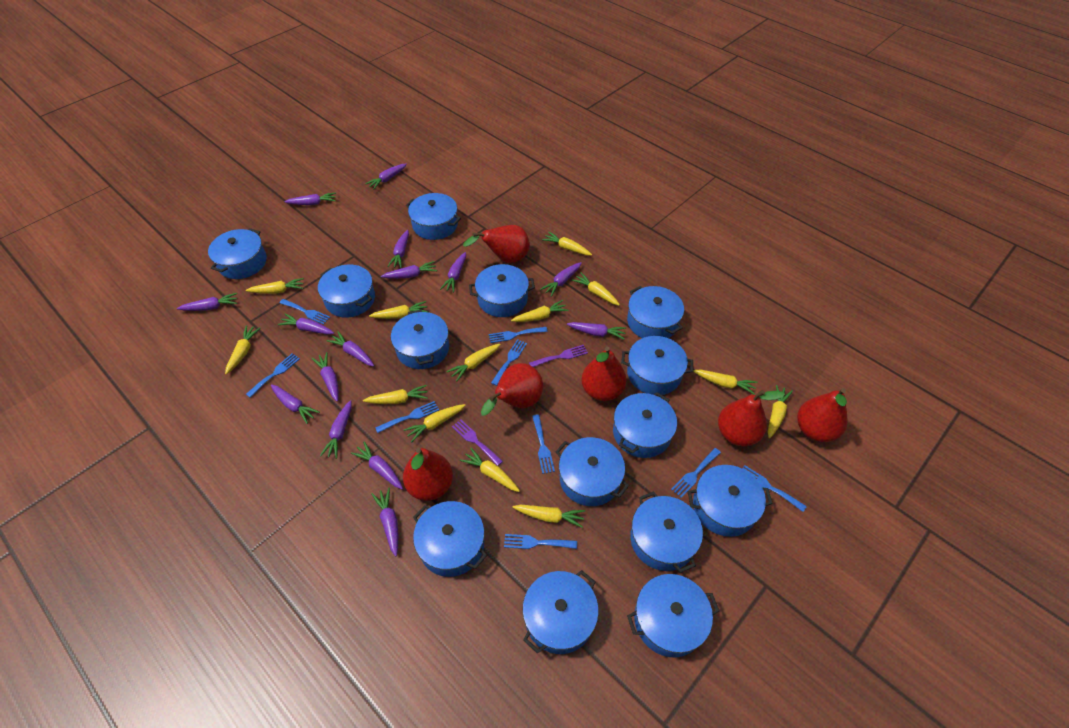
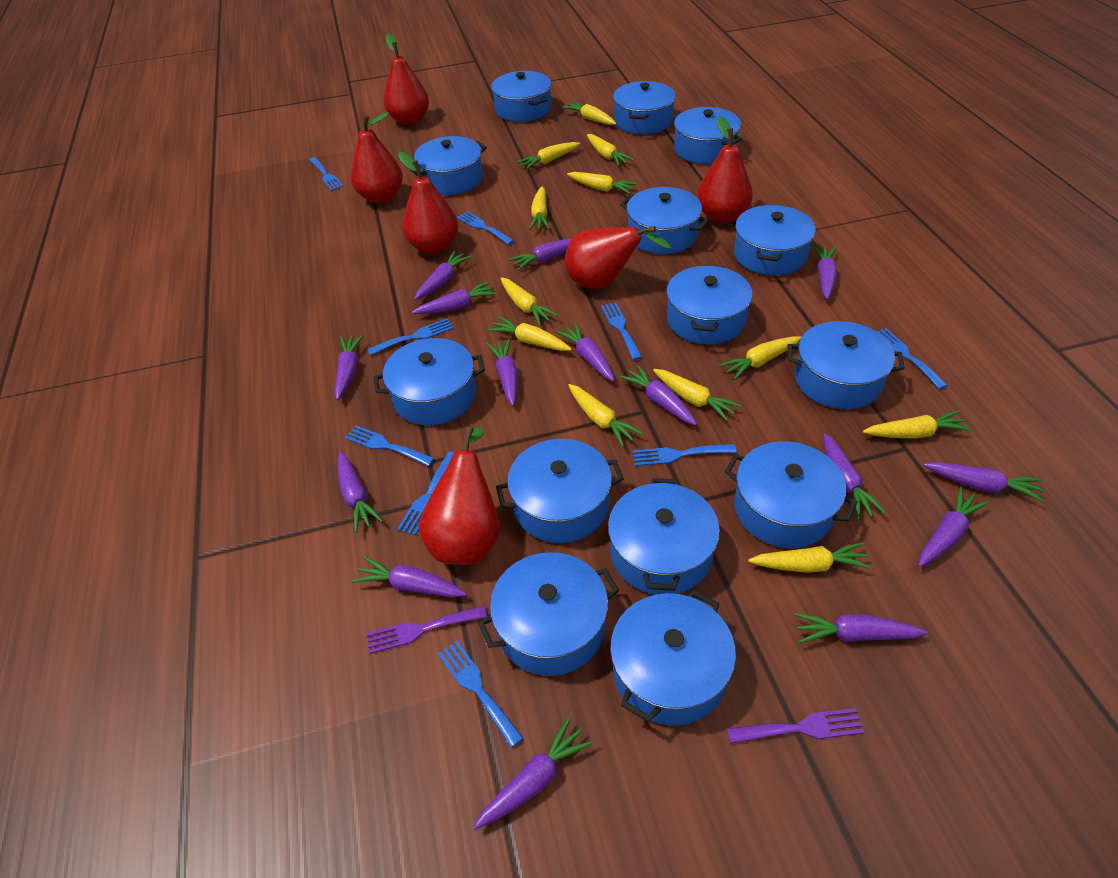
yellow carrot: 13 -> 12

